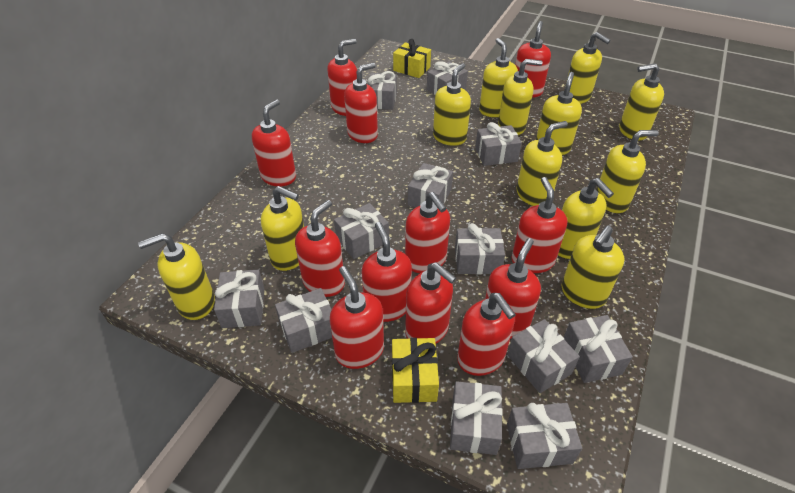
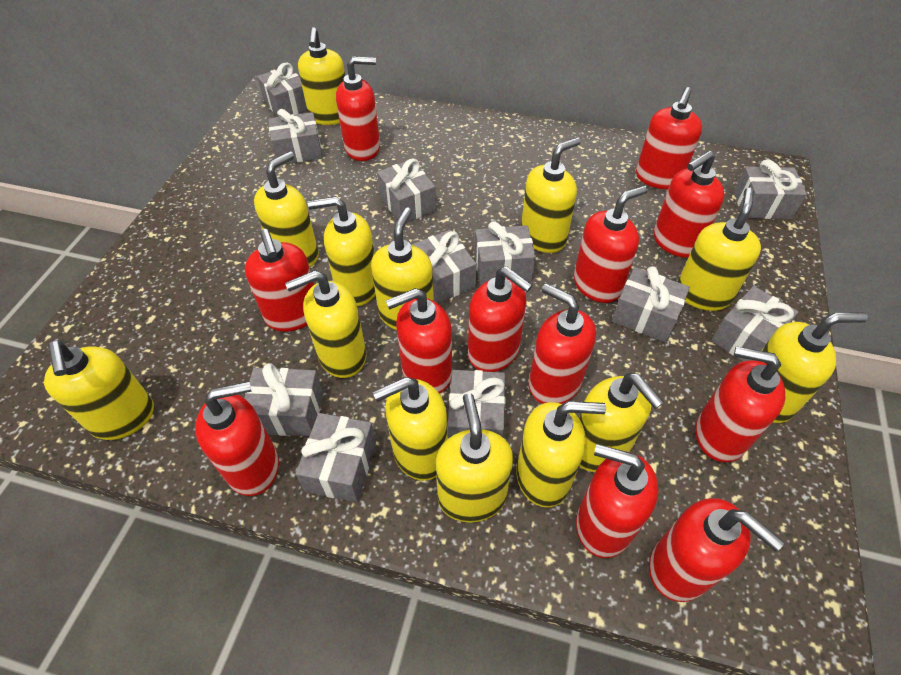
grey gift: 12 -> 11
yellow gift: 2 -> 0
yellow soap dispenser: 12 -> 13

